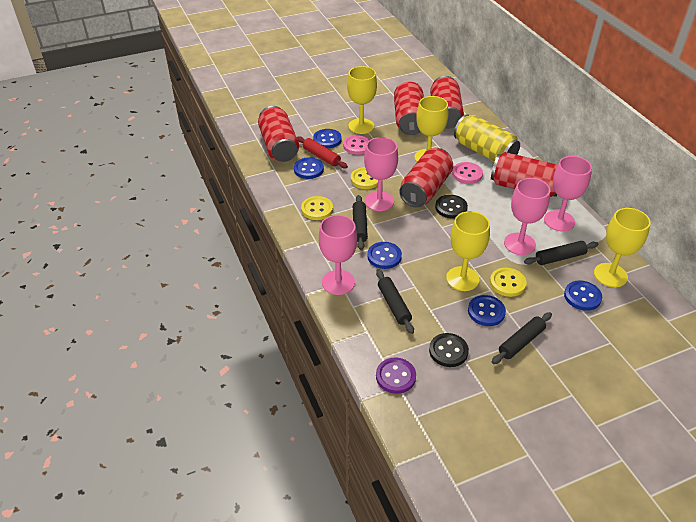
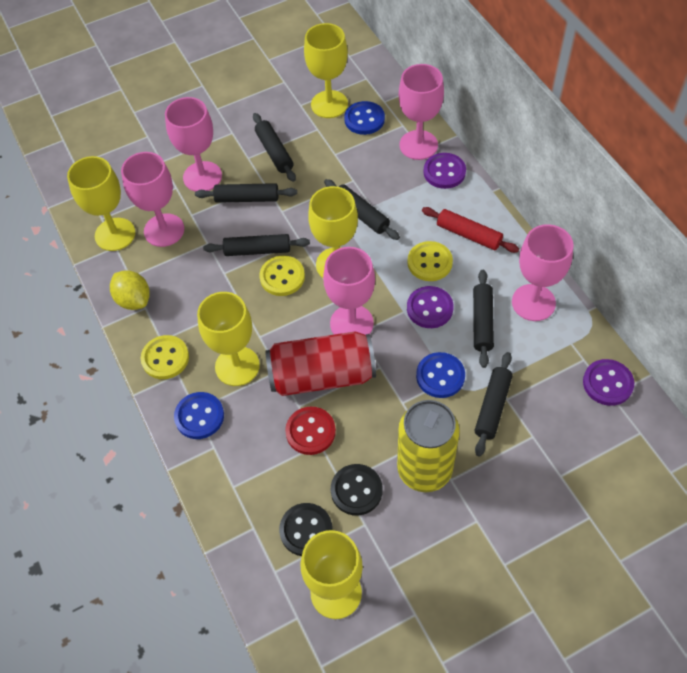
black rolling pin: 4 -> 6
blue button: 5 -> 3
pink button: 2 -> 0
pink goblet: 4 -> 5
purple button: 1 -> 3
red button: 0 -> 1
red can: 5 -> 1
yellow goblet: 4 -> 5
yellow lemon: 0 -> 1

